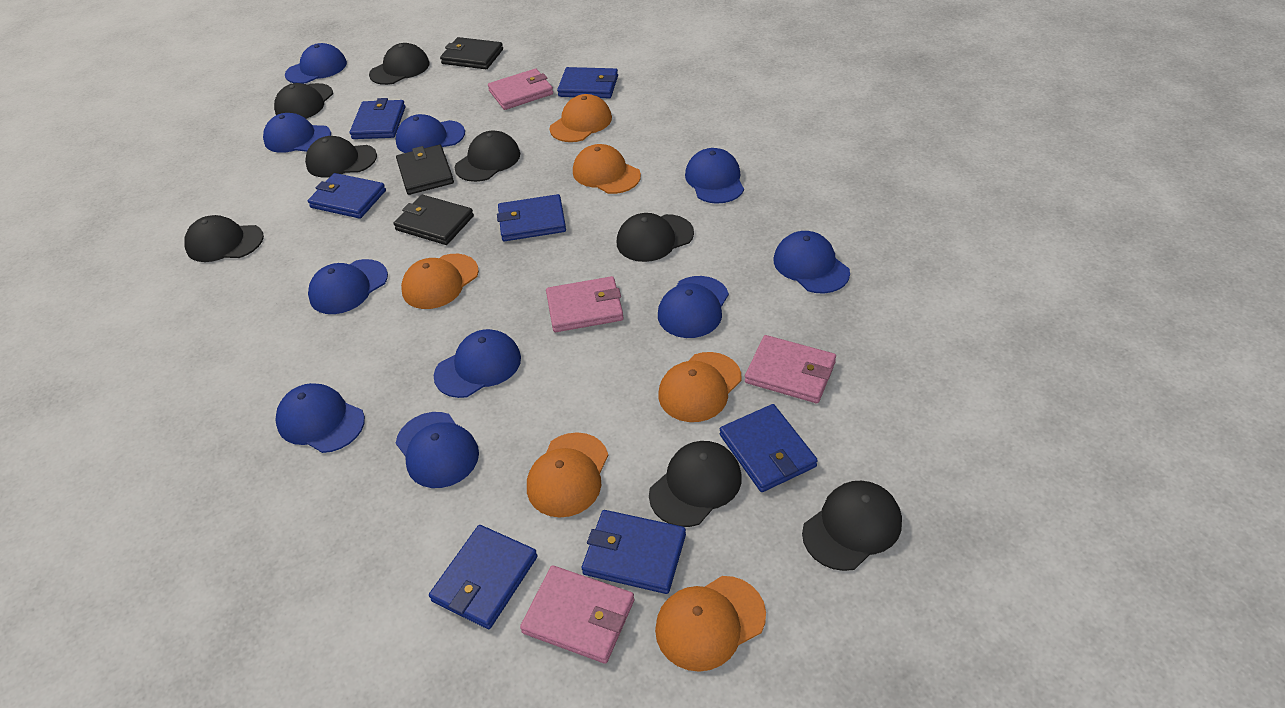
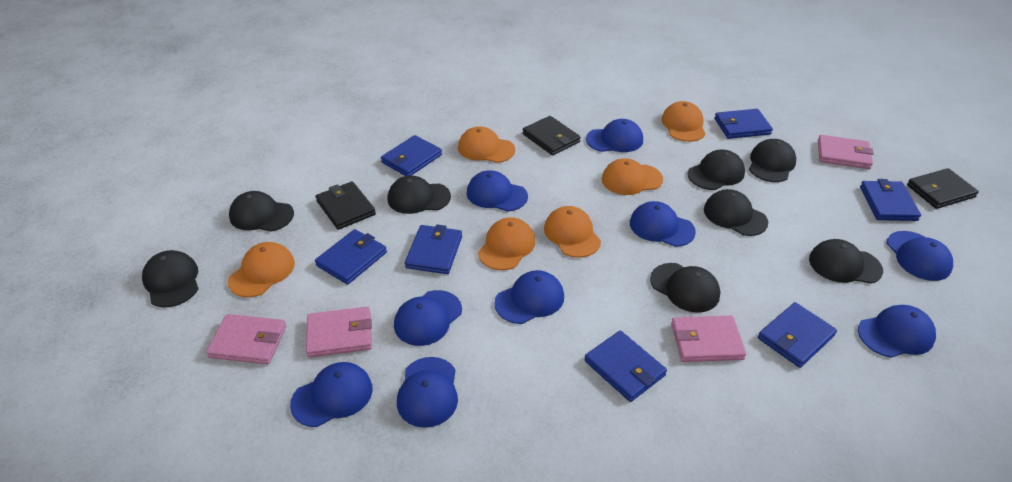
blue cap: 10 -> 9

